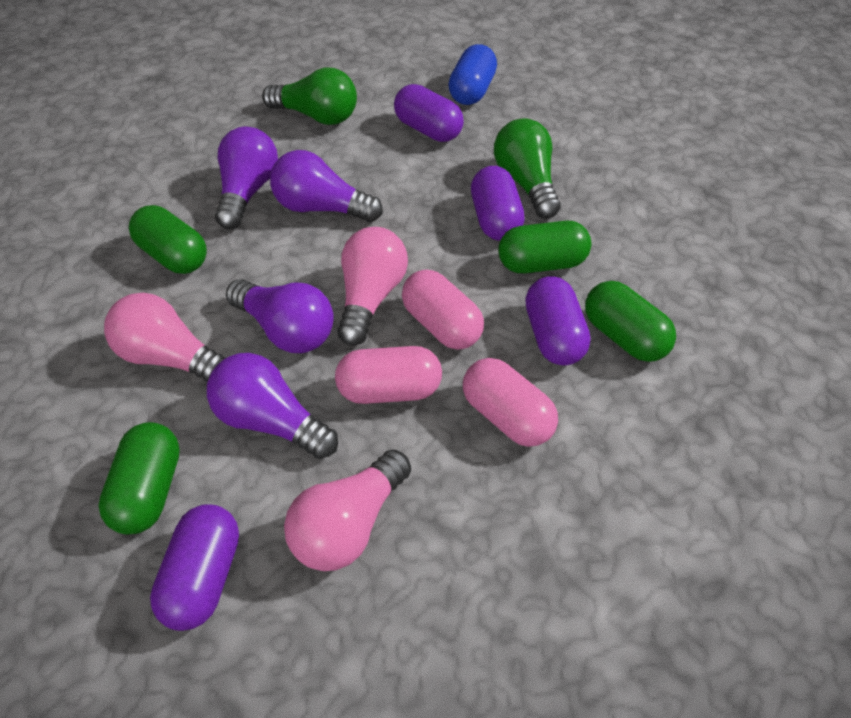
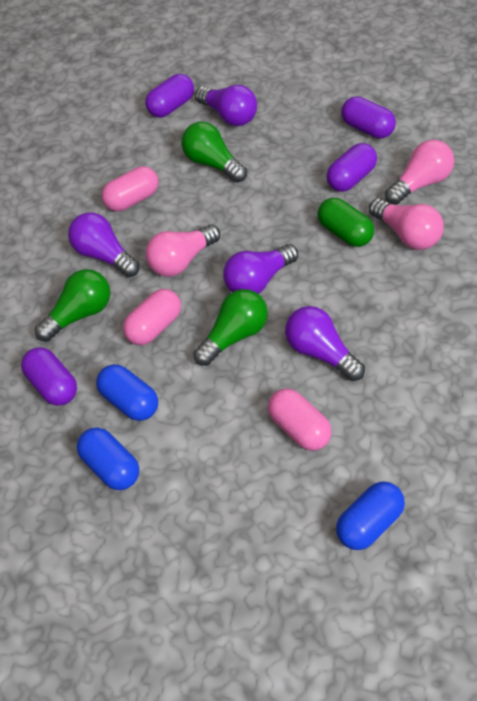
blue capsule: 1 -> 3
green capsule: 4 -> 1
green light bulb: 2 -> 3

